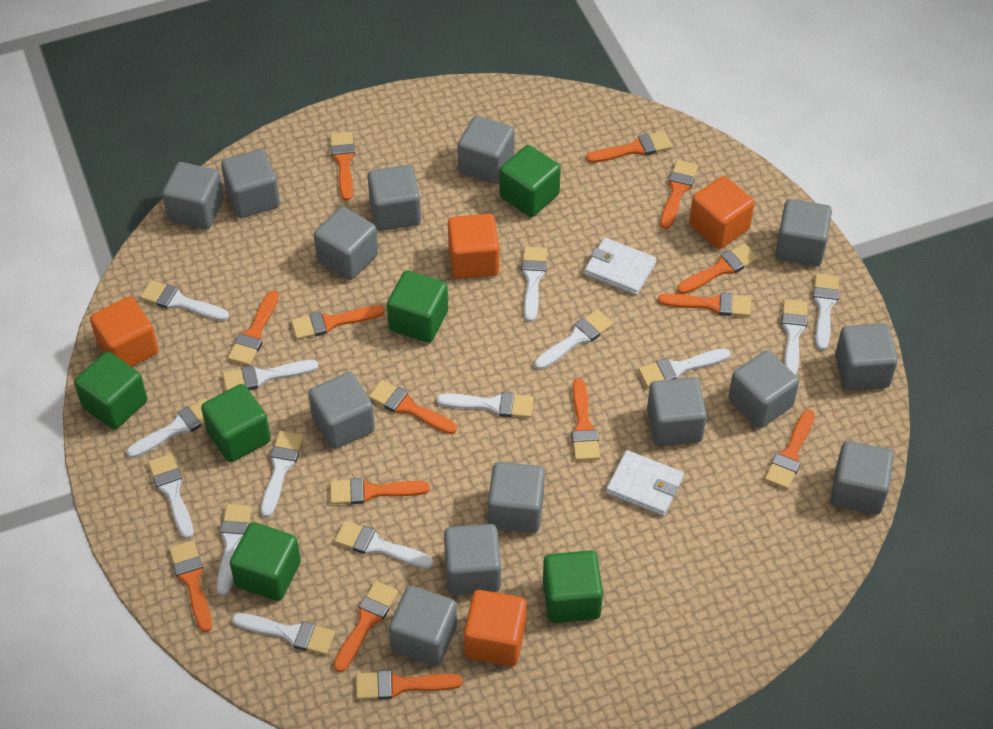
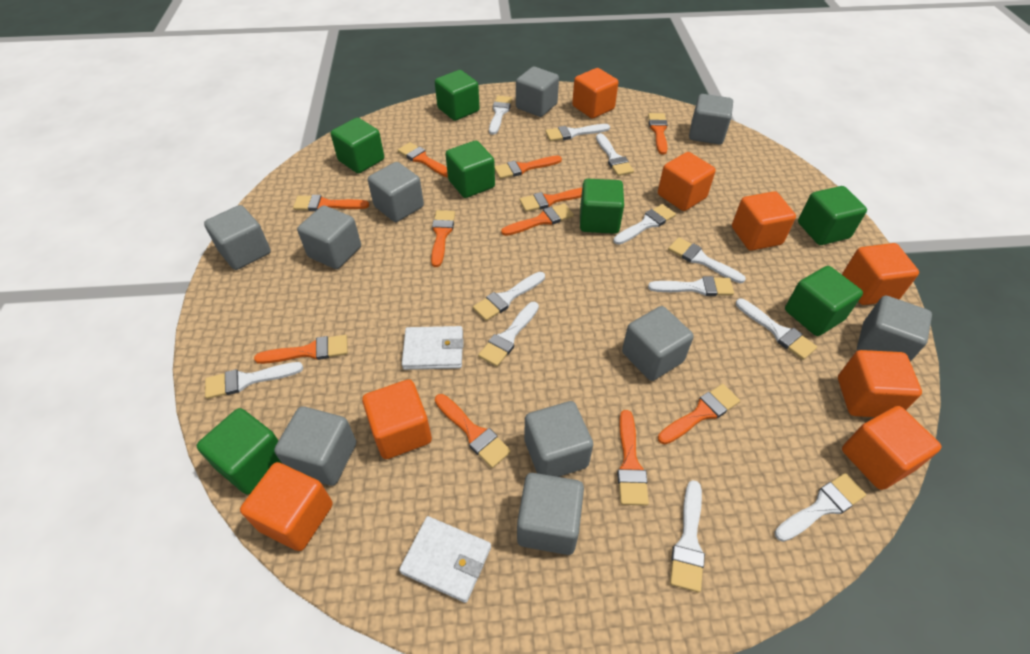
green cube: 6 -> 7
grey cube: 14 -> 10
orange brush: 14 -> 11
orange cube: 4 -> 8
white brush: 14 -> 12

